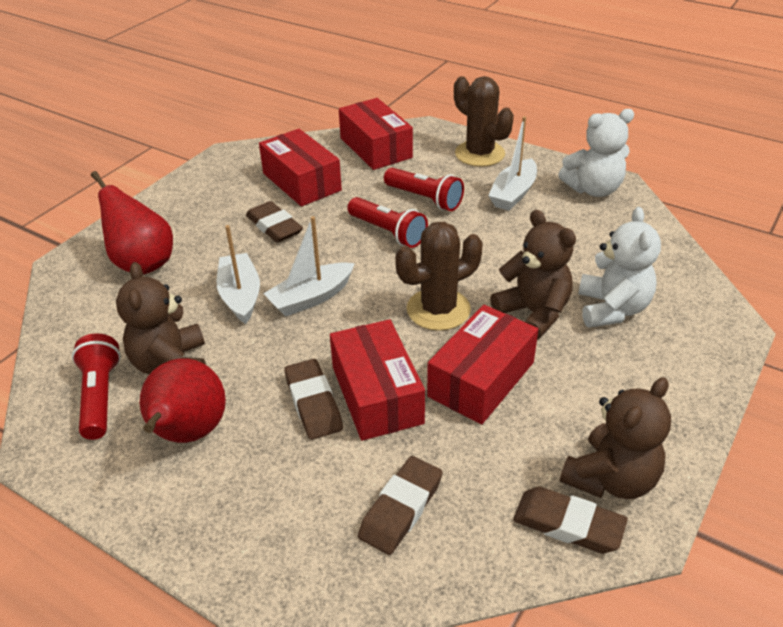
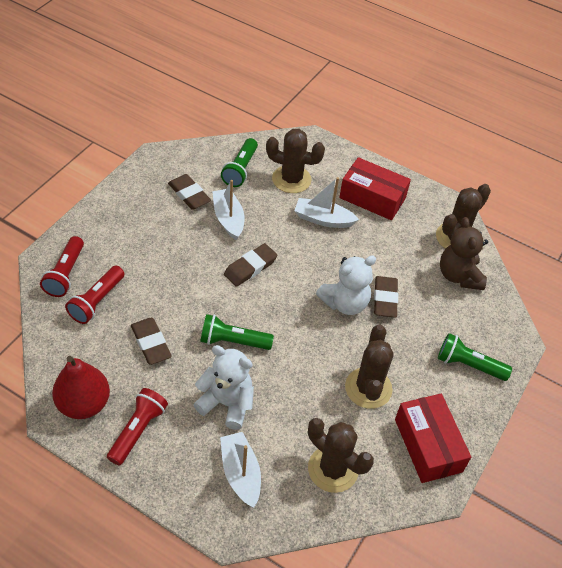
brown cactus: 2 -> 4
brown teddy bear: 3 -> 1
green flashlight: 0 -> 3
red box: 4 -> 2
red pear: 2 -> 1

